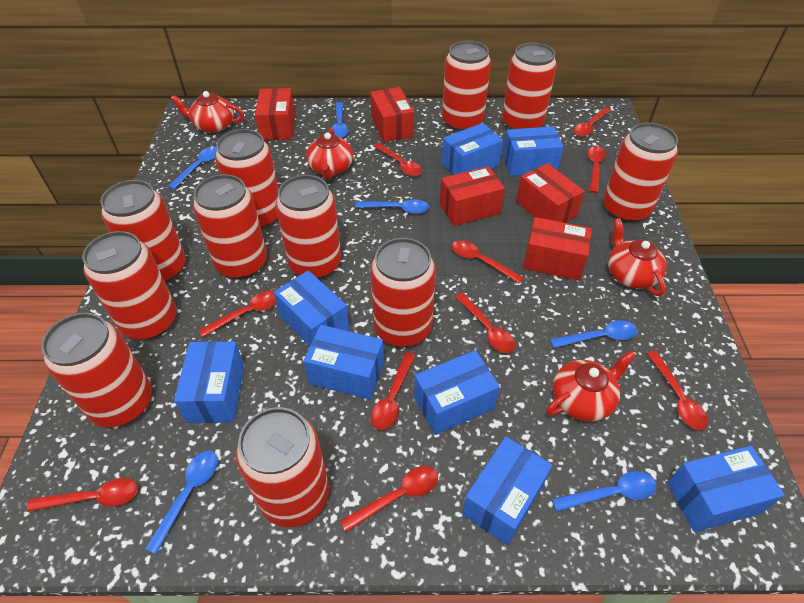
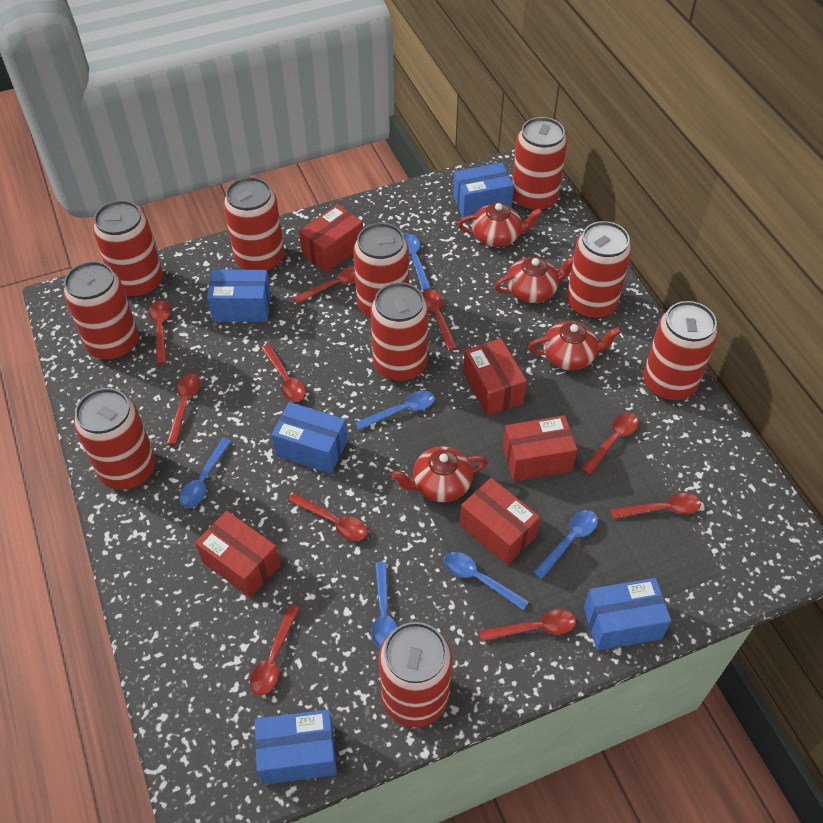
blue box: 8 -> 5
red can: 11 -> 10

